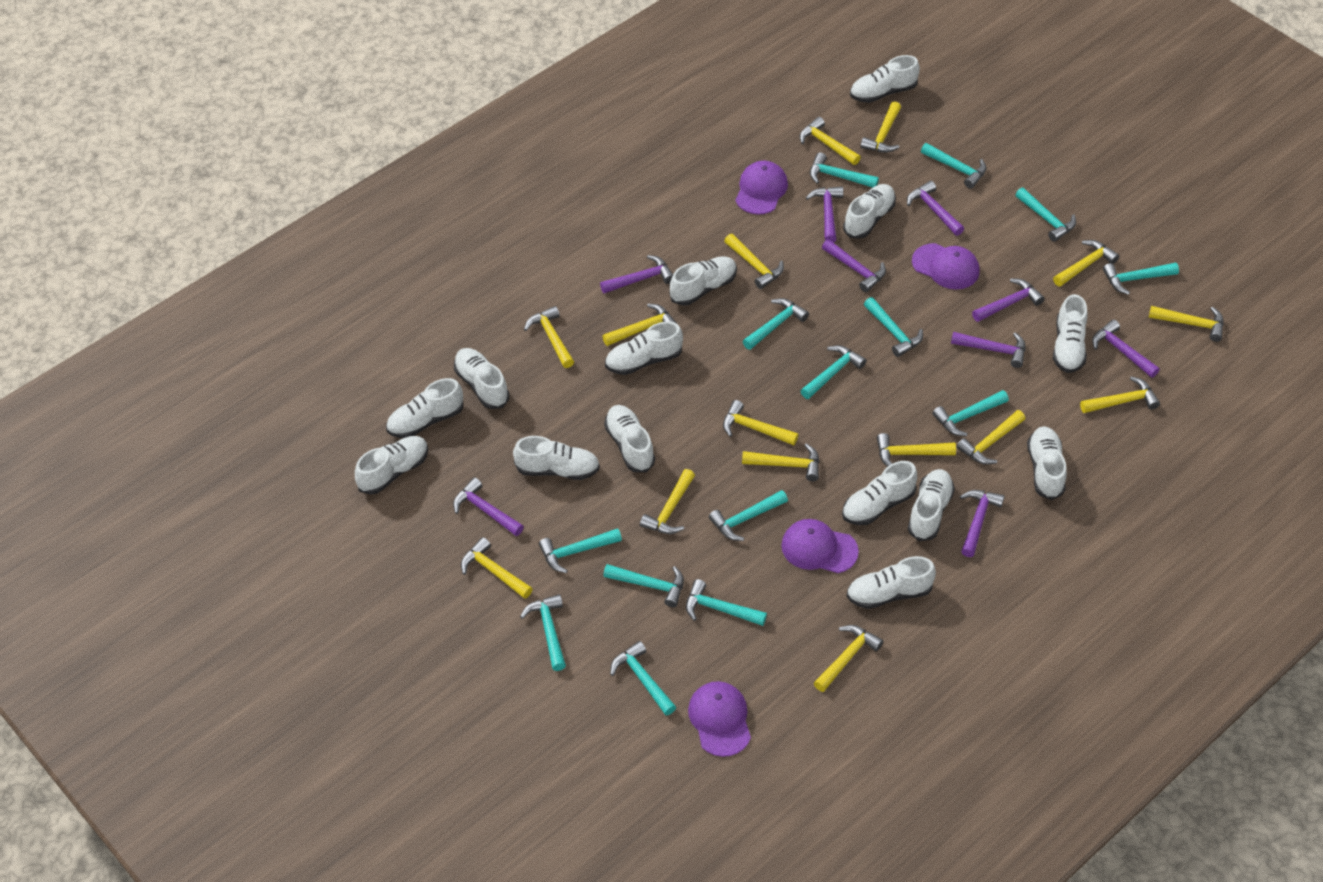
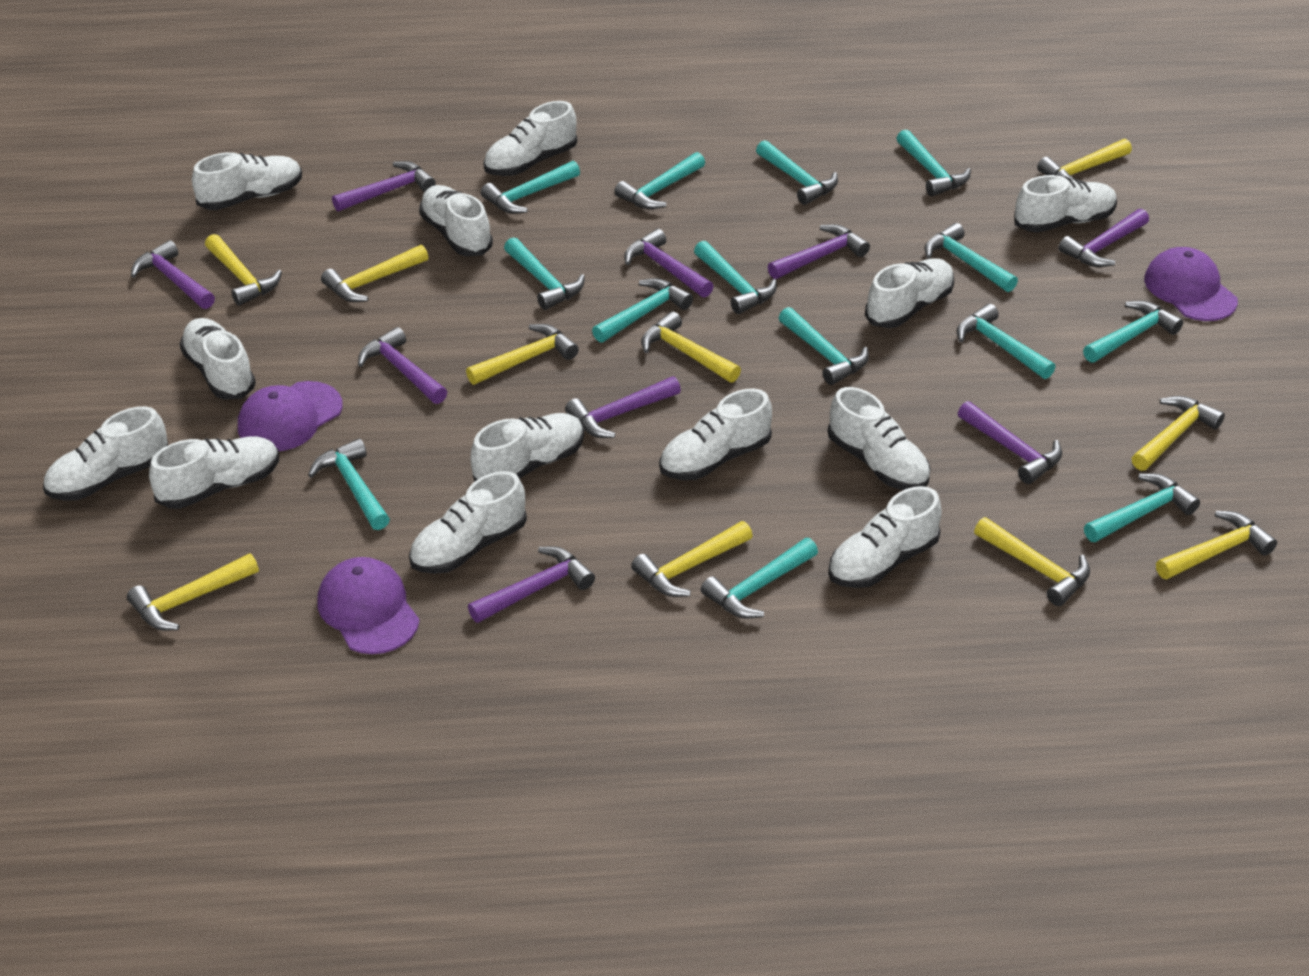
purple cap: 4 -> 3
white shoe: 14 -> 13
yellow hammer: 15 -> 10

